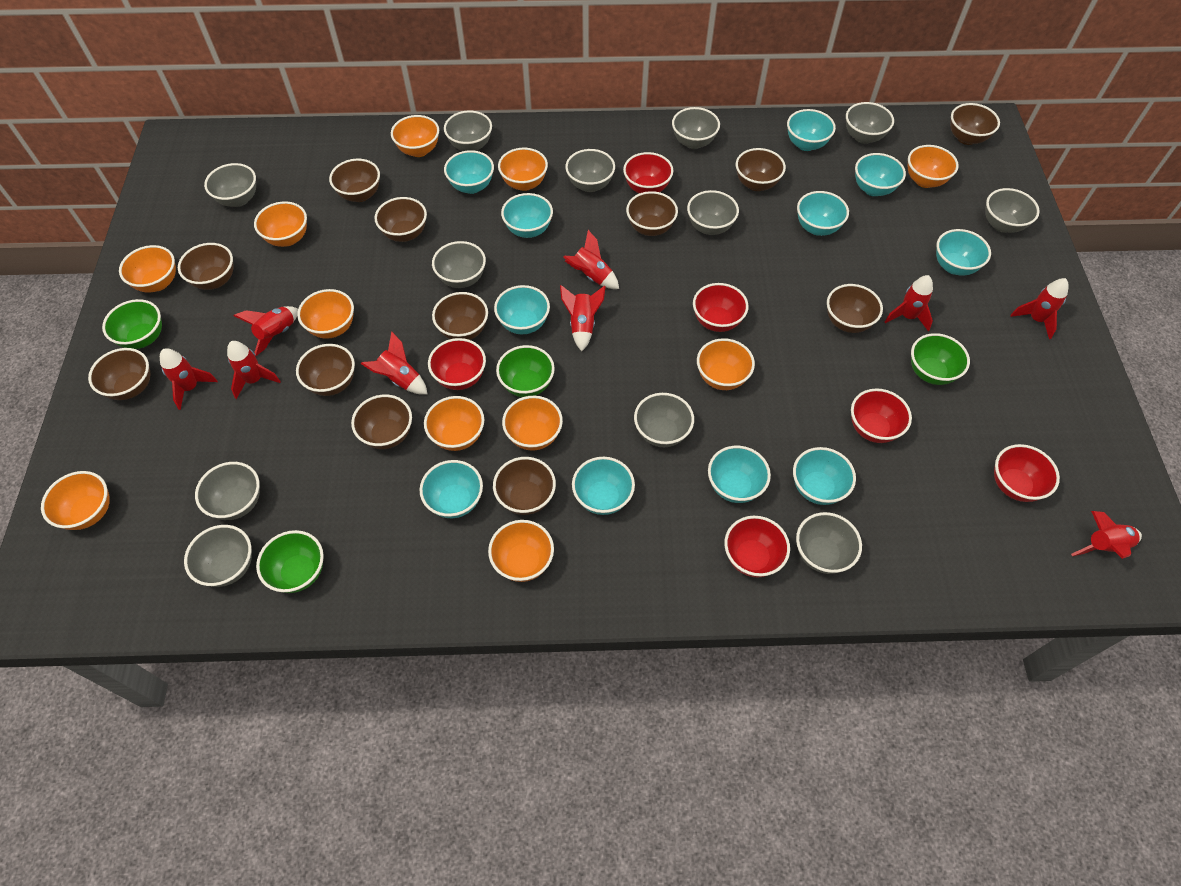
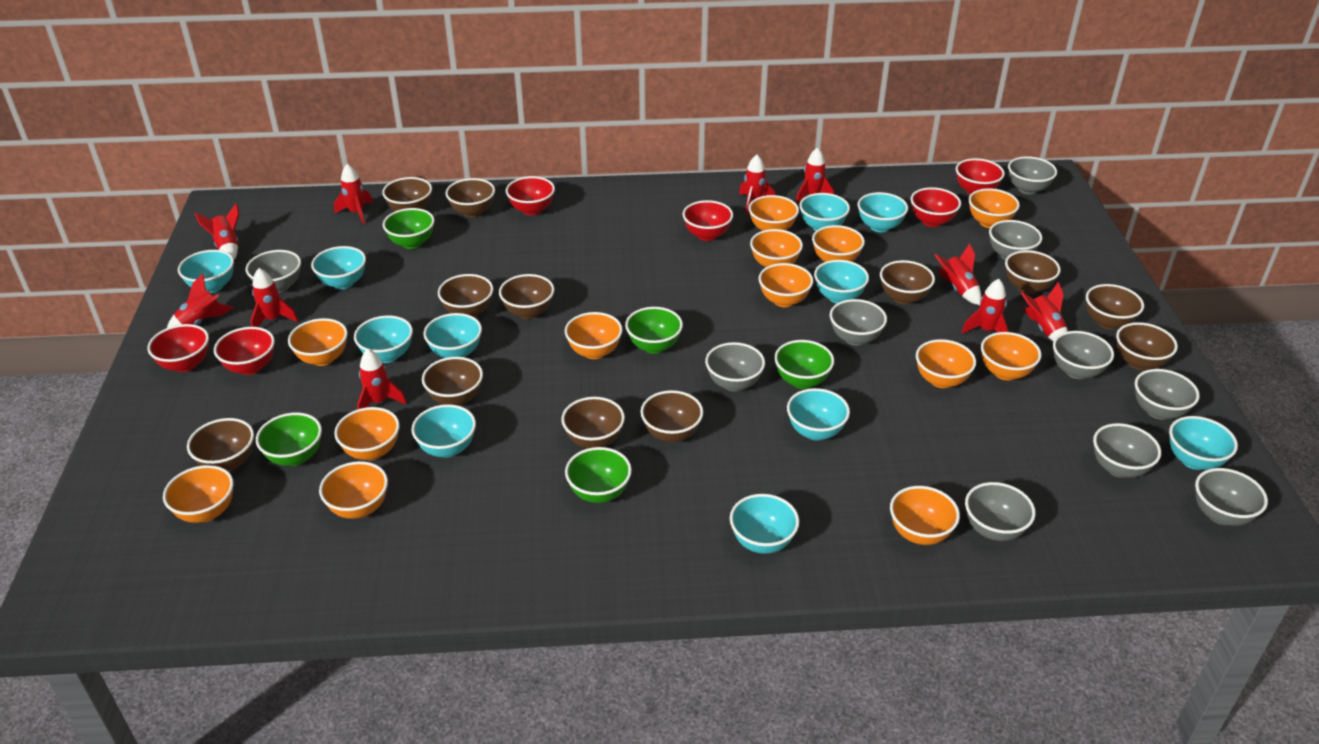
green bowl: 4 -> 5
grey bowl: 12 -> 10
orange bowl: 11 -> 13
red rocket: 9 -> 10

